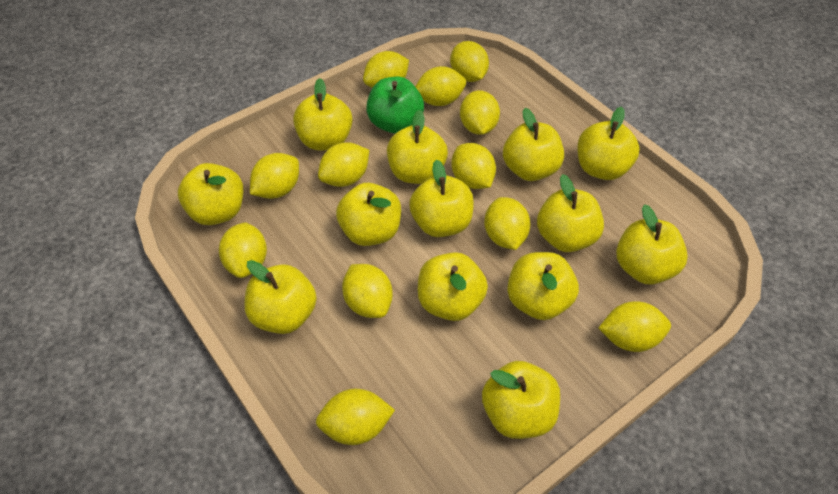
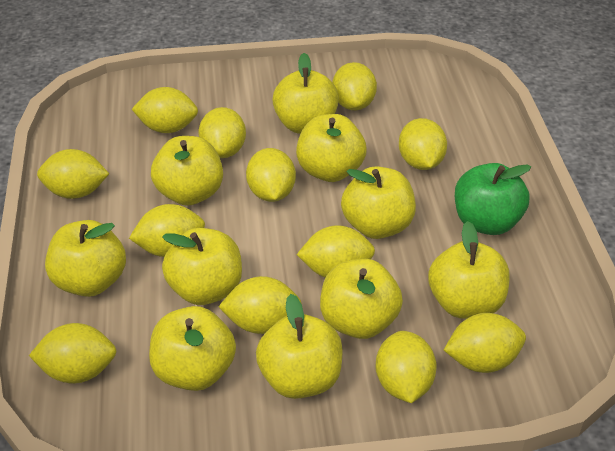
yellow apple: 13 -> 10

